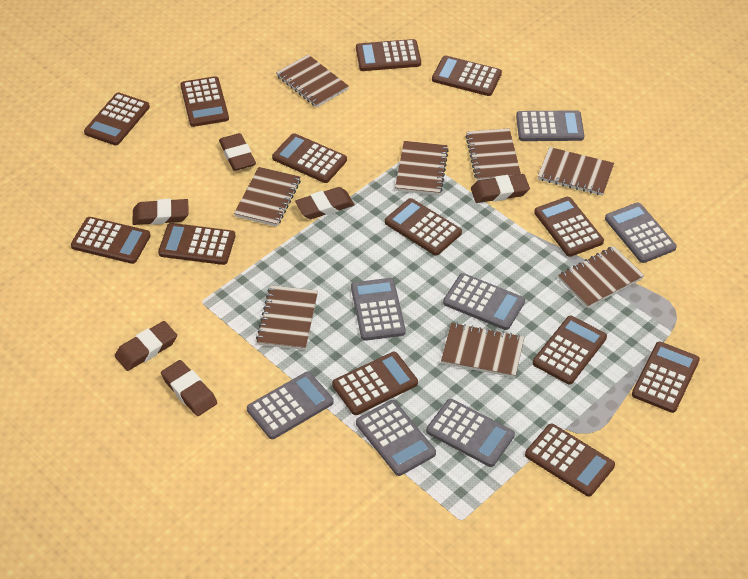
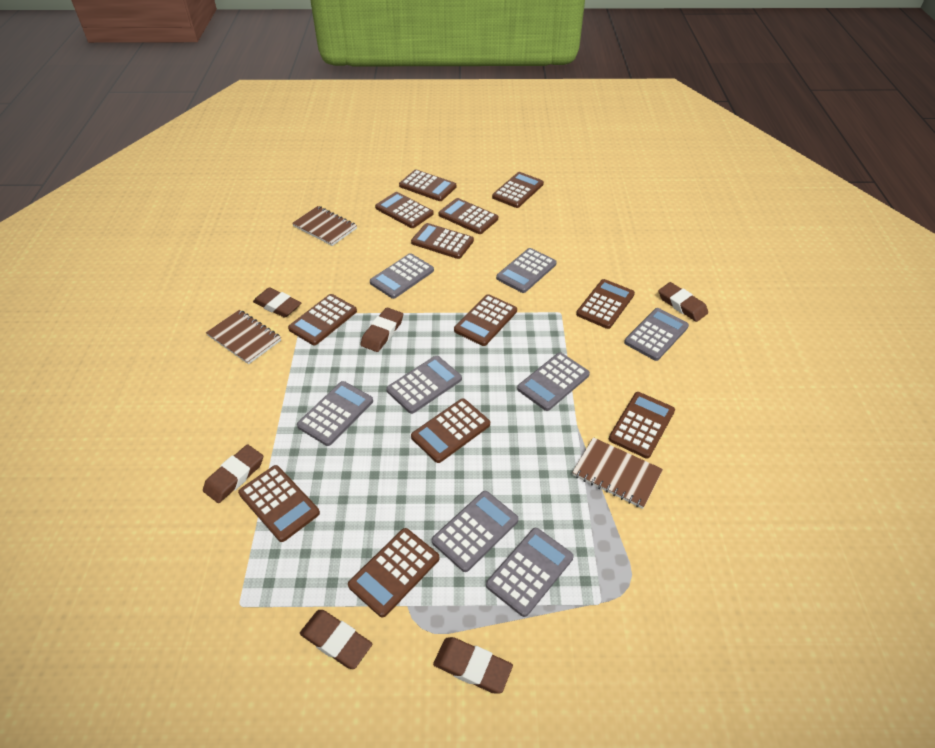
brown calculator: 13 -> 12
brown notebook: 8 -> 3
grey calculator: 7 -> 8

